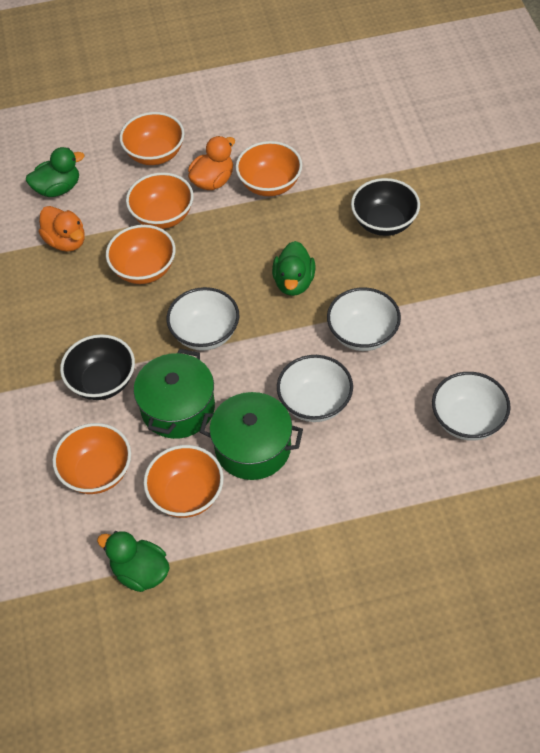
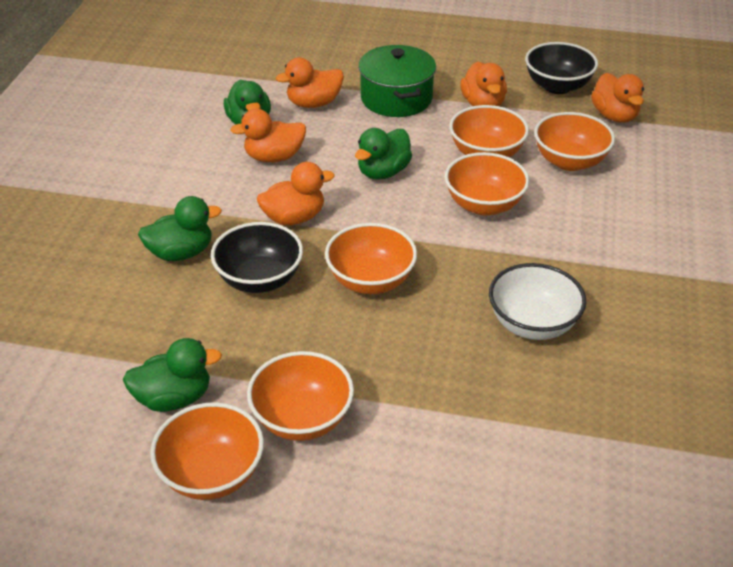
green duck: 3 -> 4
green pot: 2 -> 1
orange duck: 2 -> 5
white bowl: 4 -> 1

